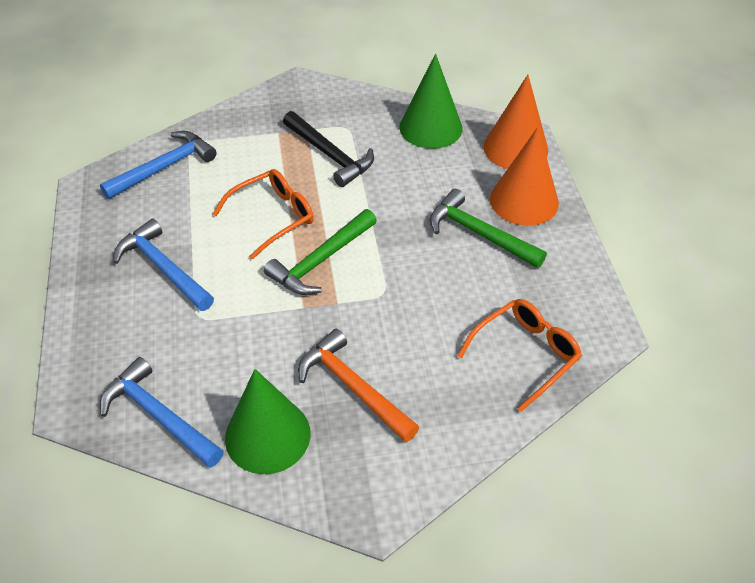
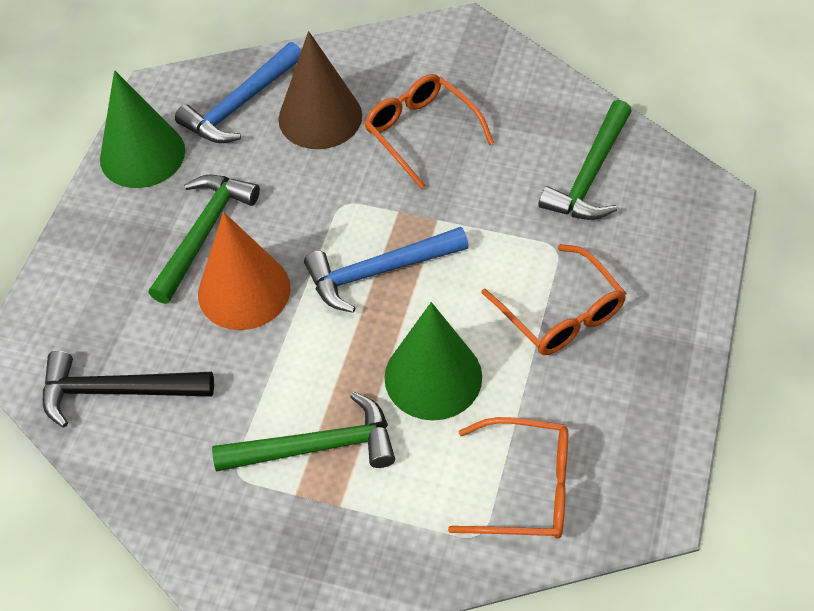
blue hammer: 3 -> 2
brown cone: 0 -> 1
green hammer: 2 -> 3
orange cone: 2 -> 1
orange glasses: 2 -> 3
orange hammer: 1 -> 0

